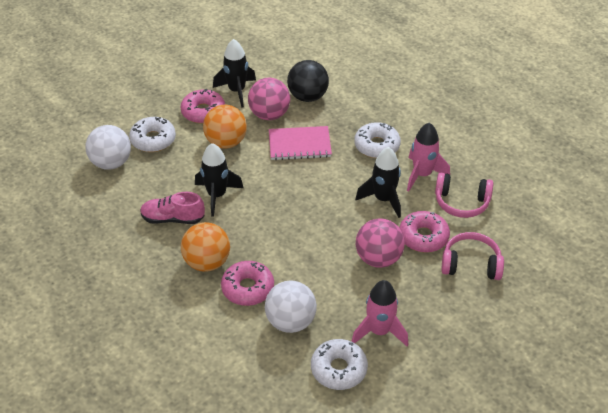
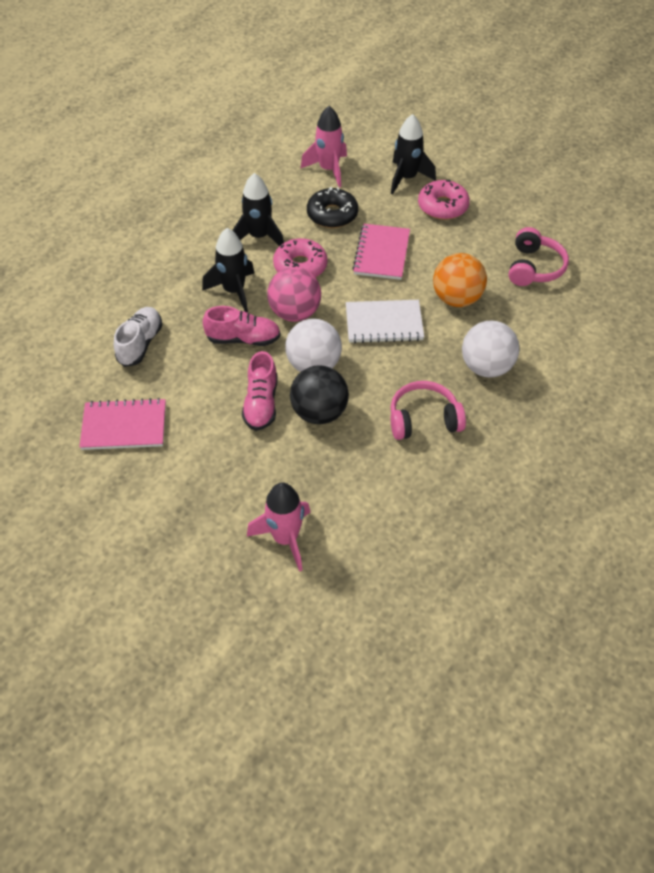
black donut: 0 -> 1
orange ball: 2 -> 1
pink ball: 2 -> 1
pink donut: 3 -> 2
pink notebook: 1 -> 2
pink shoe: 1 -> 2
white donut: 3 -> 0
white notebook: 0 -> 1
white shoe: 0 -> 1

